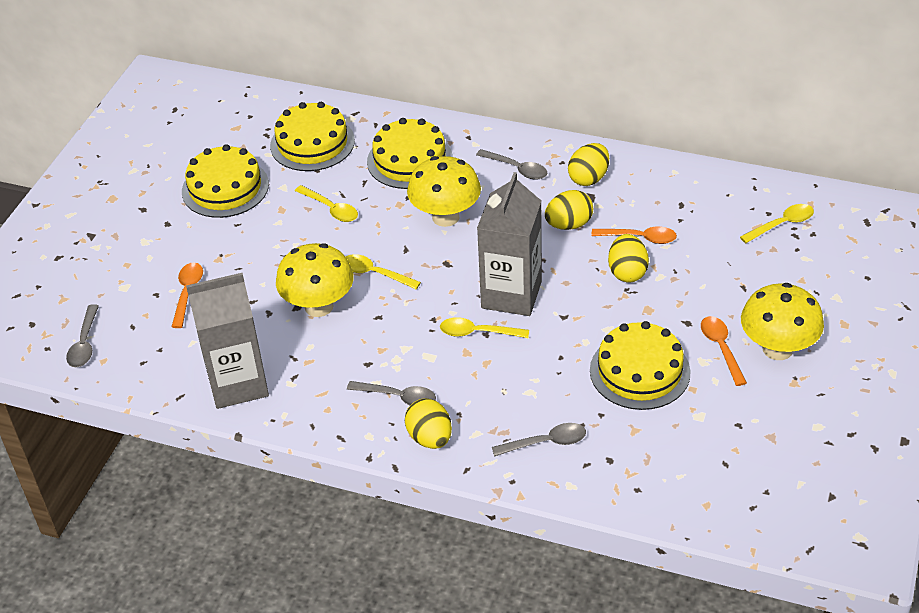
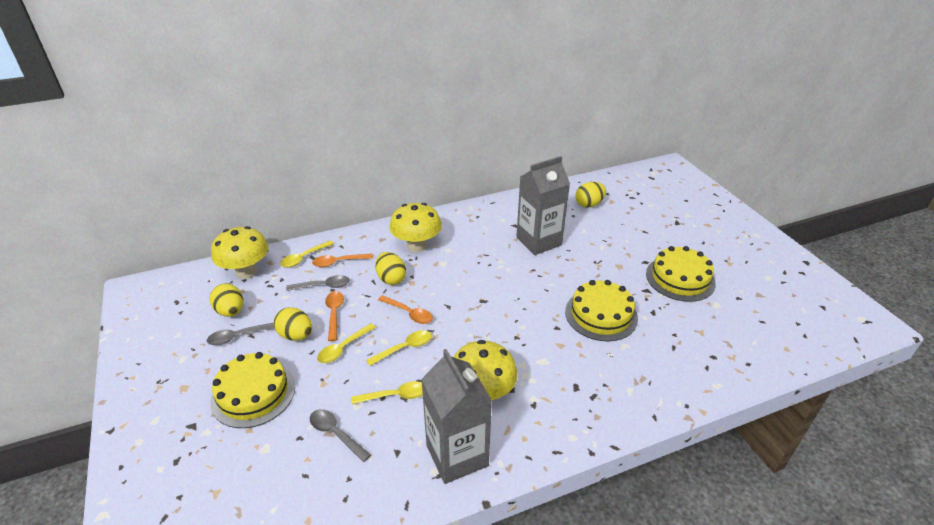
grey spoon: 4 -> 3
yellow cake: 4 -> 3

